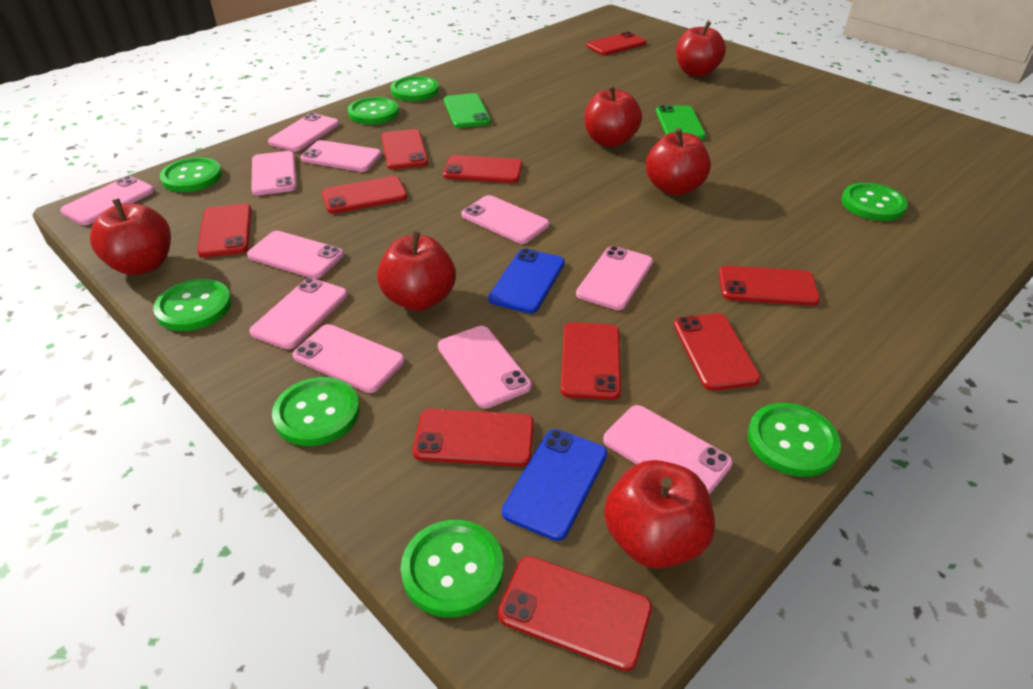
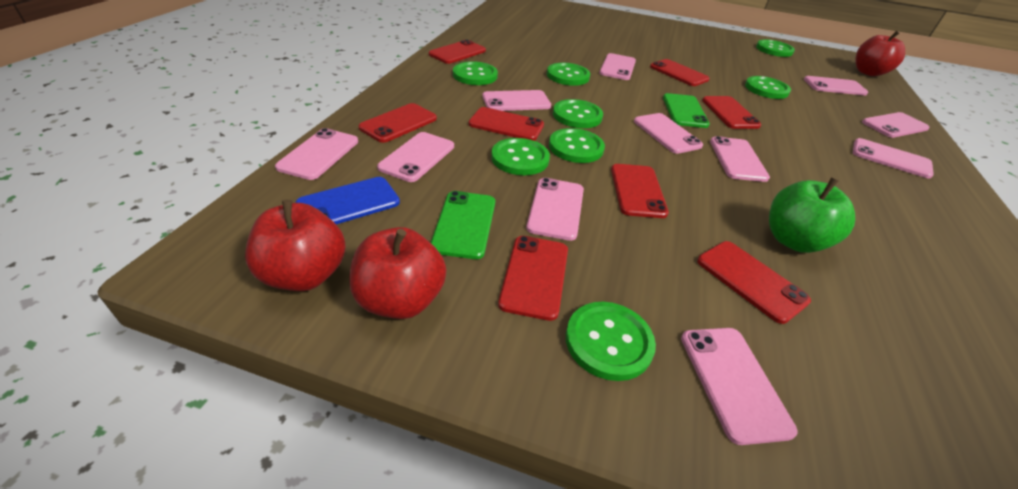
blue phone: 2 -> 1
green apple: 0 -> 1
red apple: 6 -> 3
red phone: 10 -> 8

